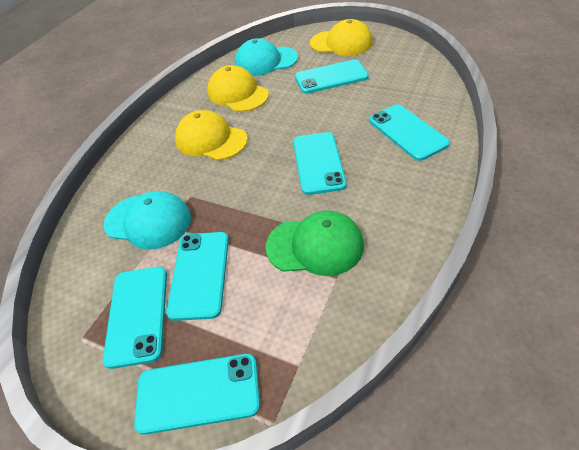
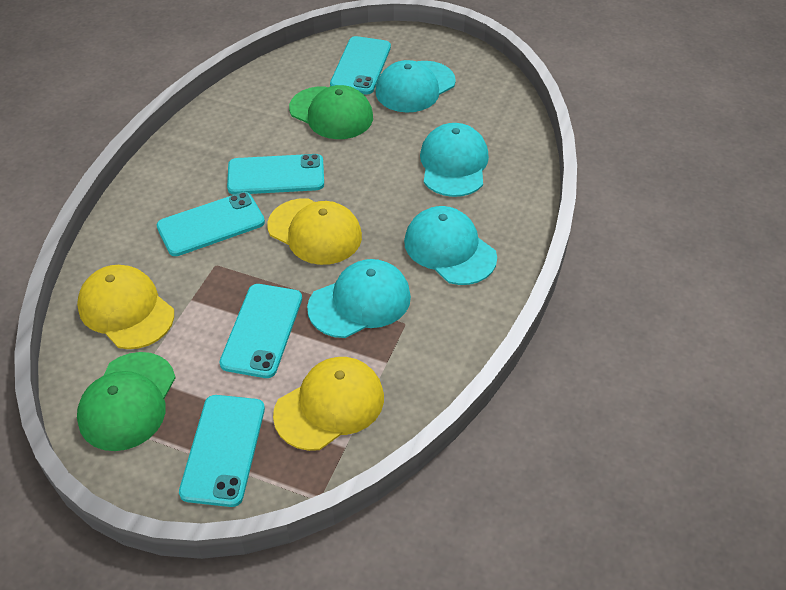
green cap: 1 -> 2
turquoise cap: 2 -> 4
turquoise phone: 6 -> 5

